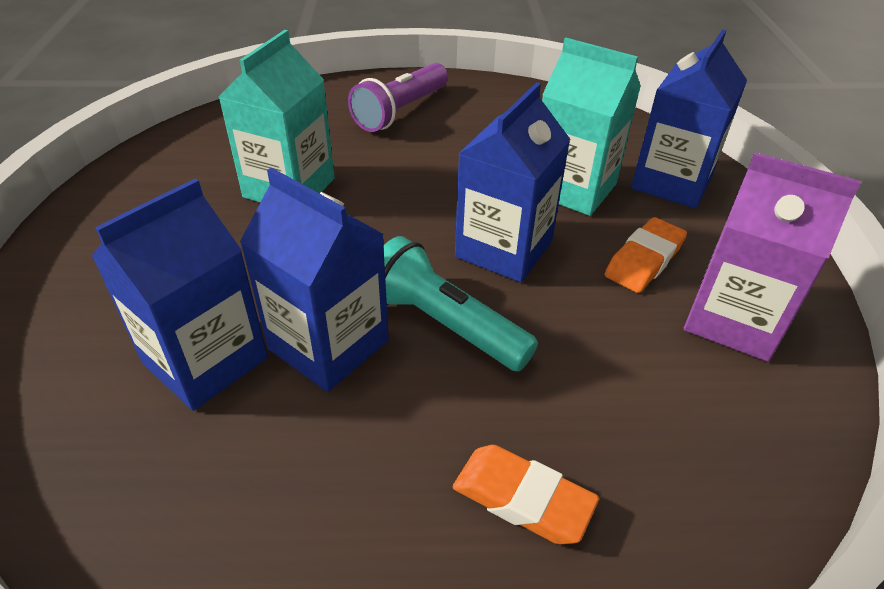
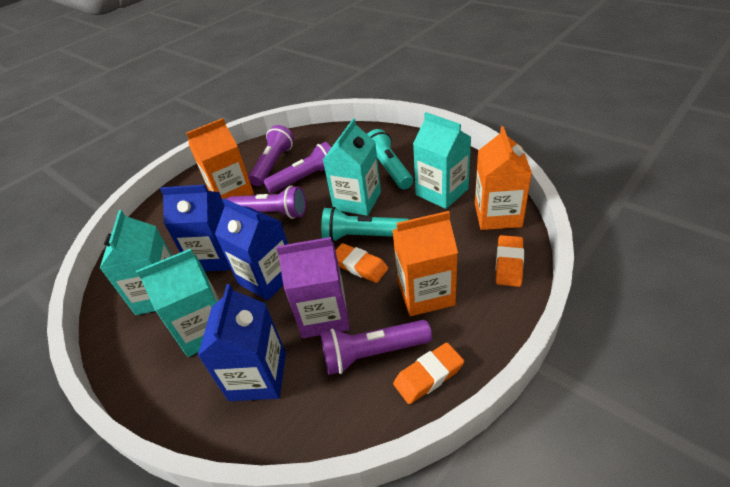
blue carton: 4 -> 3
orange carton: 0 -> 3
orange eraser: 2 -> 3
purple flashlight: 1 -> 4
turquoise carton: 2 -> 4
turquoise flashlight: 1 -> 2

